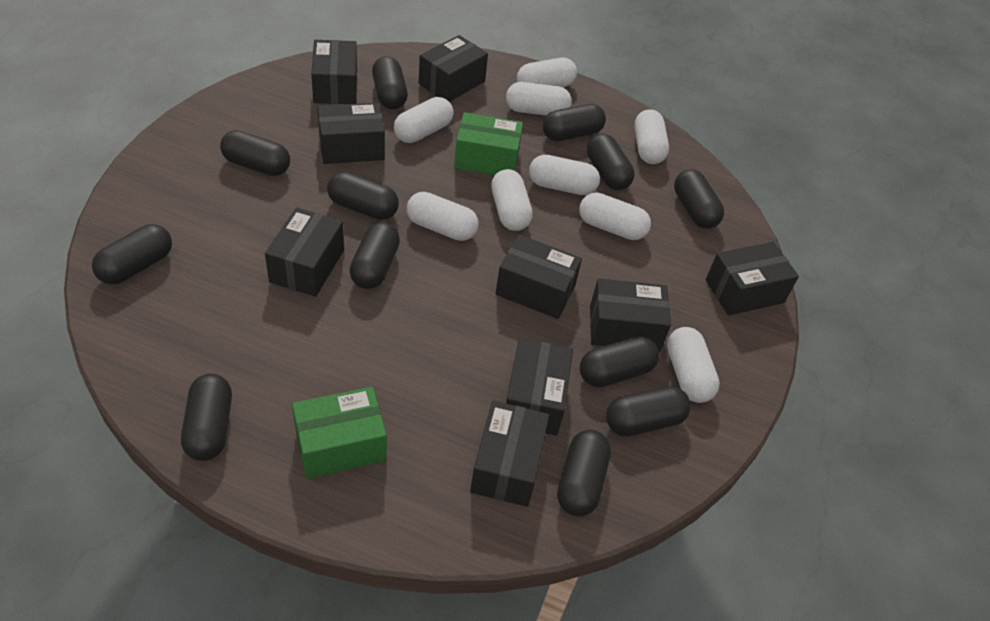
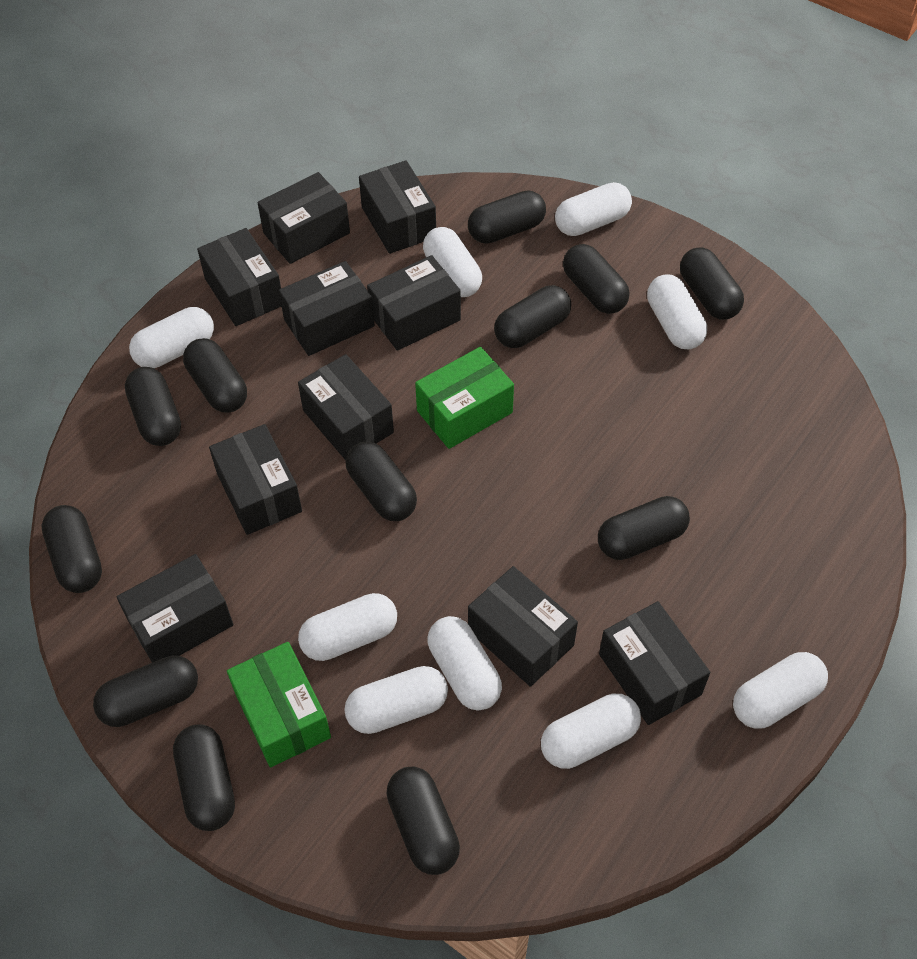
black box: 9 -> 10

